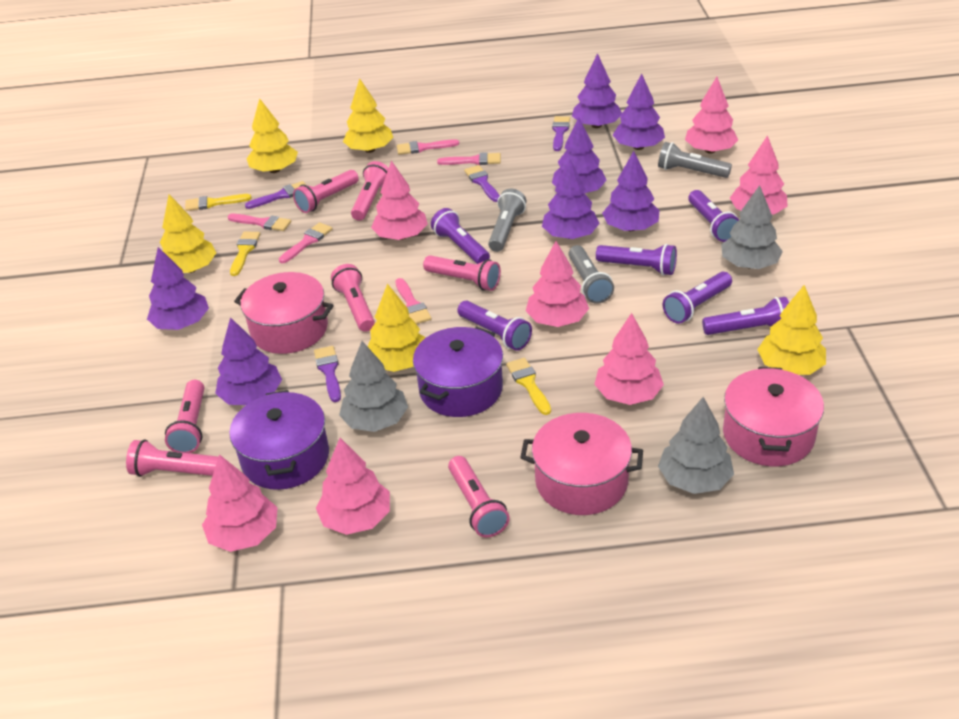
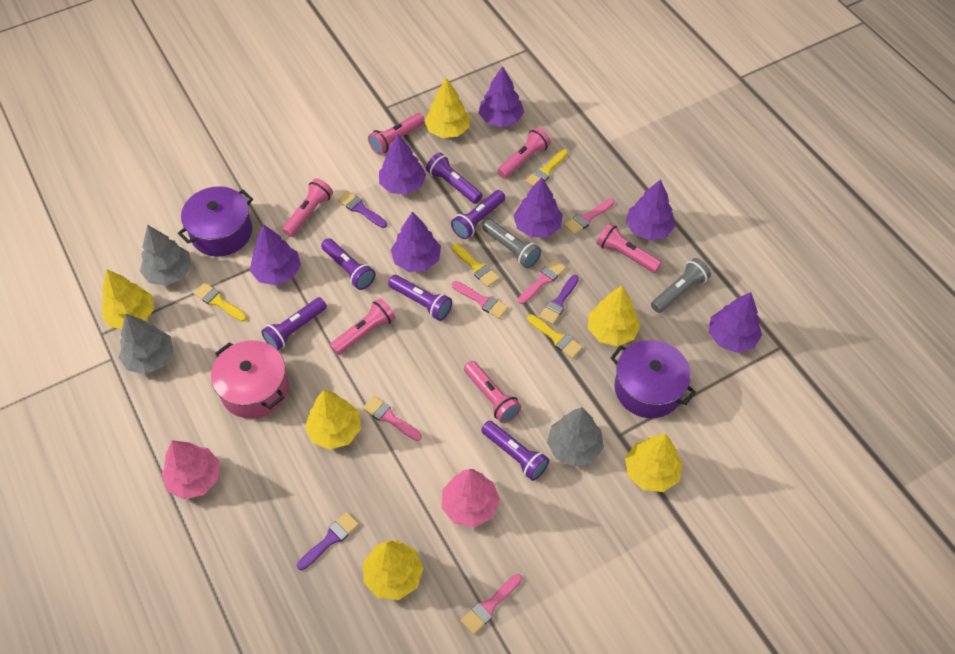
grey flashlight: 3 -> 2
pink flashlight: 7 -> 6
pink pot: 3 -> 1
pink tree: 7 -> 2
purple brush: 4 -> 3
yellow brush: 3 -> 4
yellow tree: 5 -> 6

